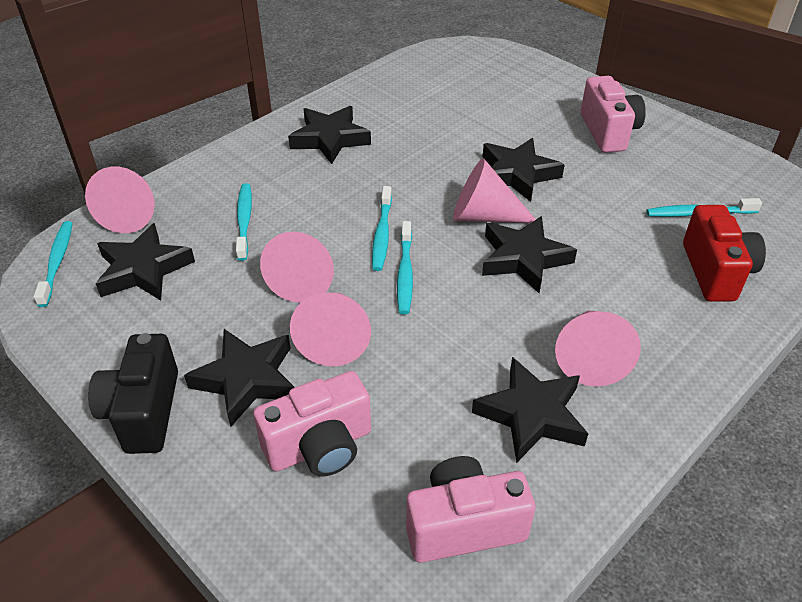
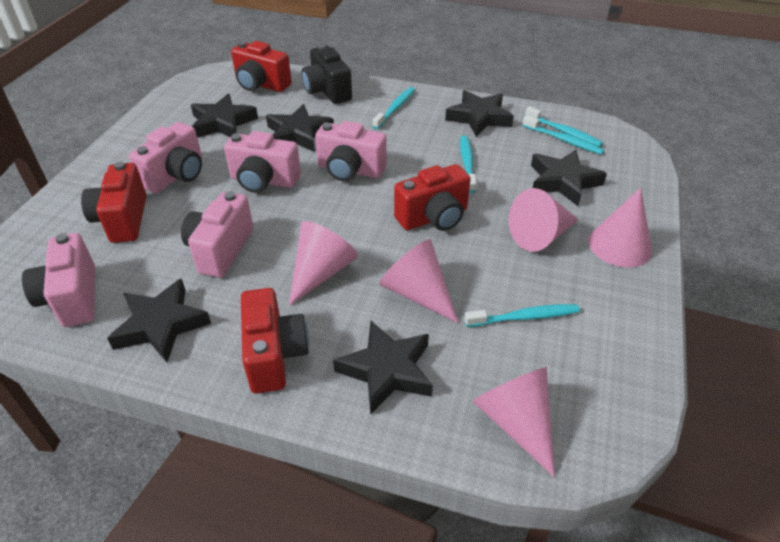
pink camera: 3 -> 5
red camera: 1 -> 4

